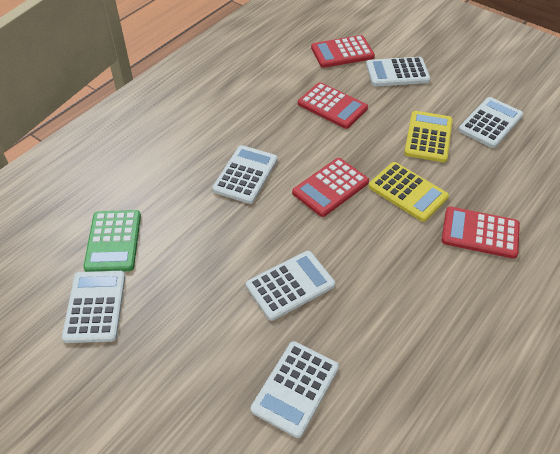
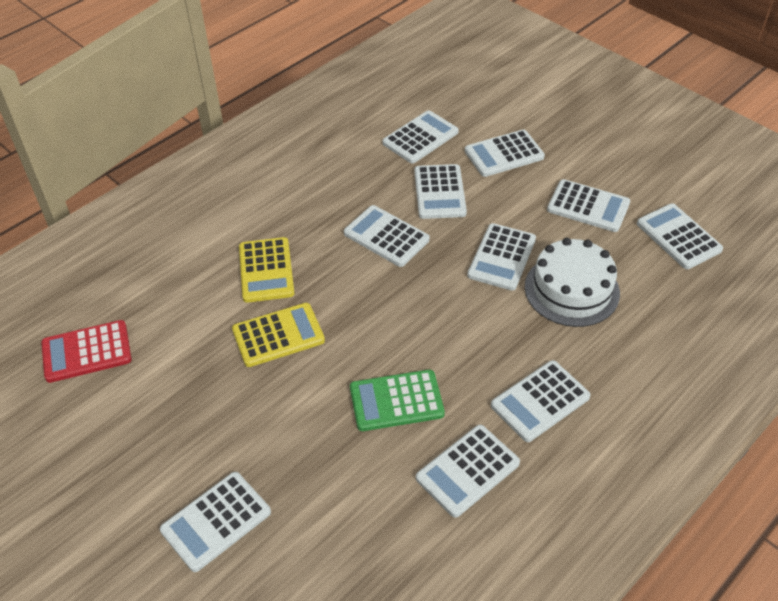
red calculator: 4 -> 1
white cake: 0 -> 1
white calculator: 6 -> 10

